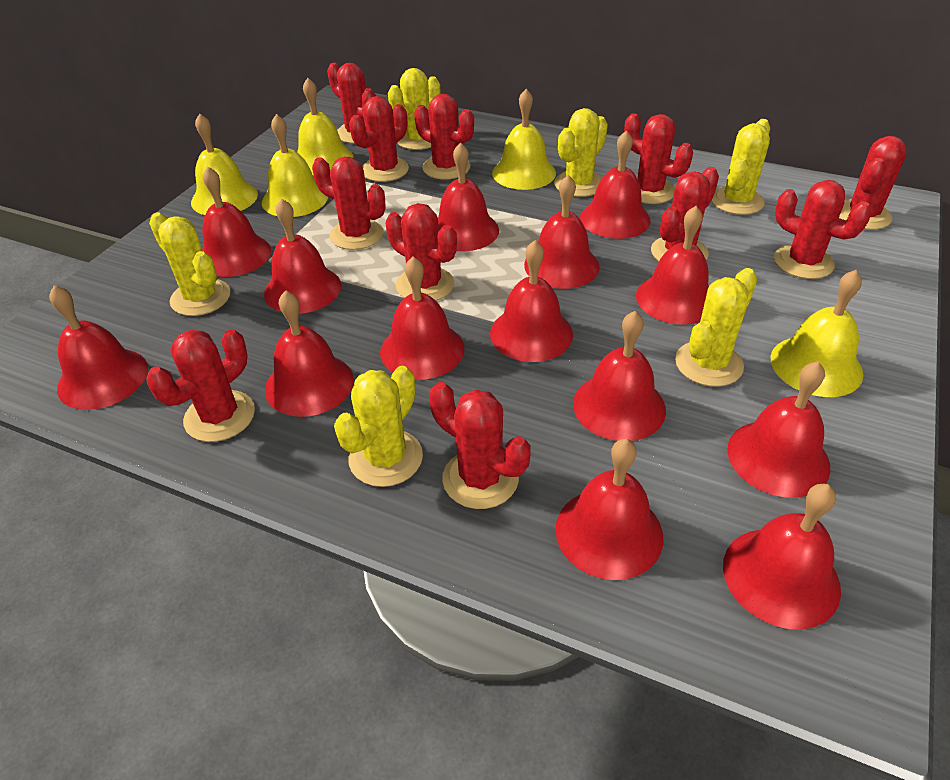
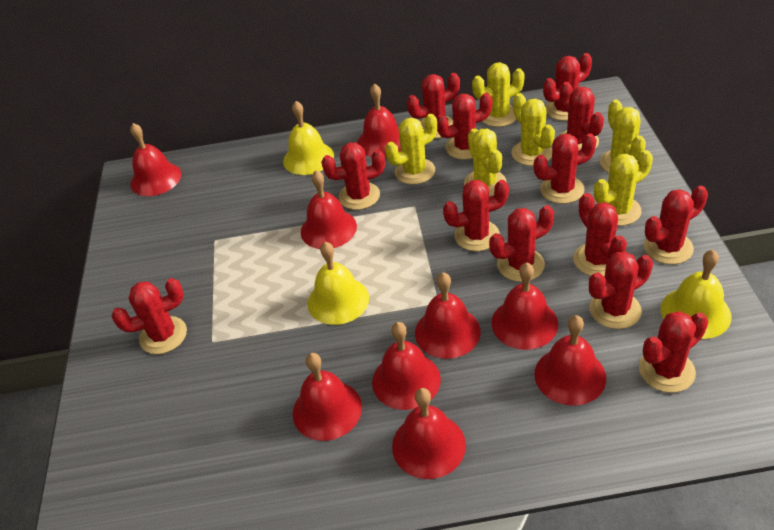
red bell: 14 -> 9
red cactus: 11 -> 13
yellow bell: 5 -> 3

